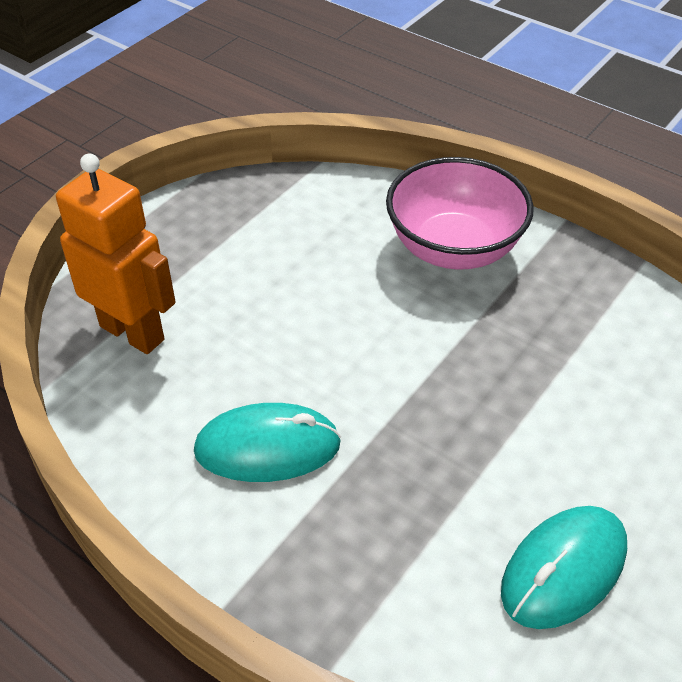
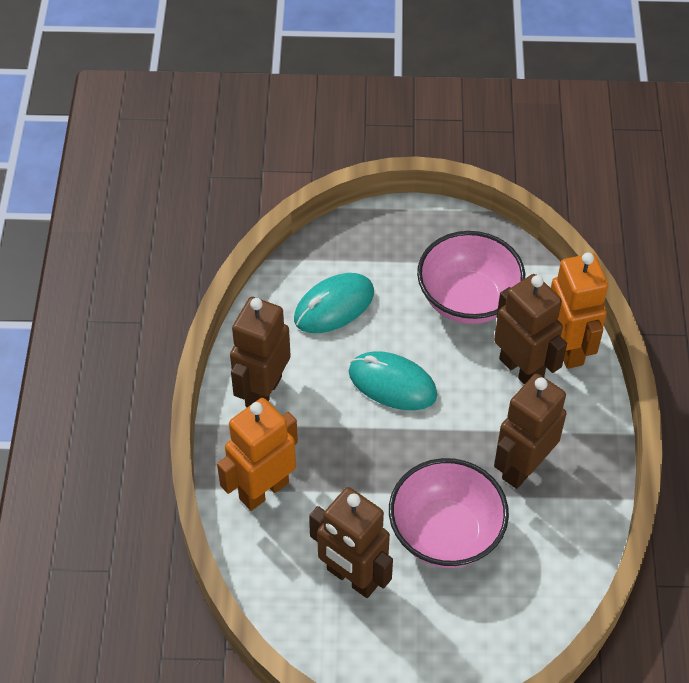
brown robot: 0 -> 4
orange robot: 1 -> 2
pink bowl: 1 -> 2

